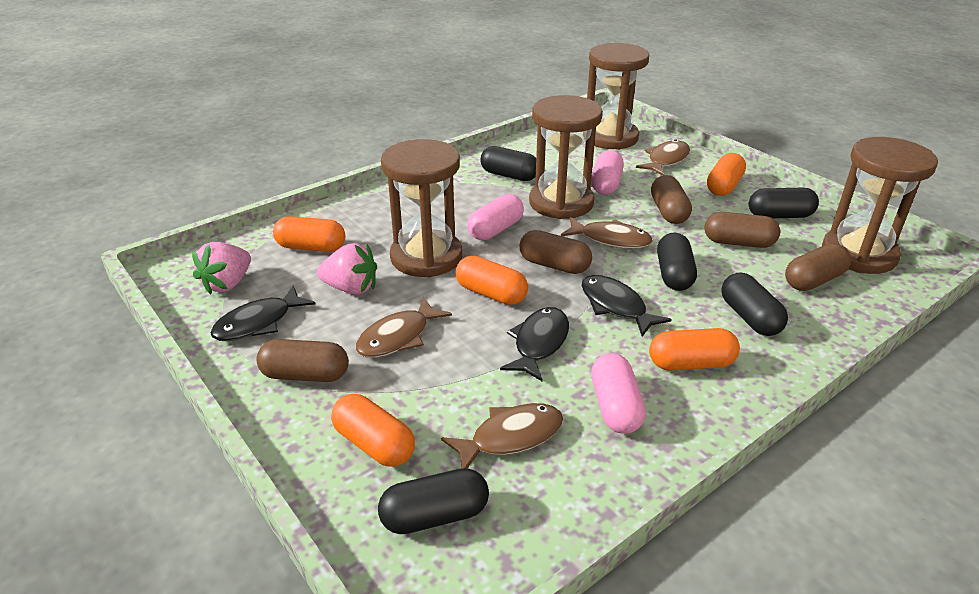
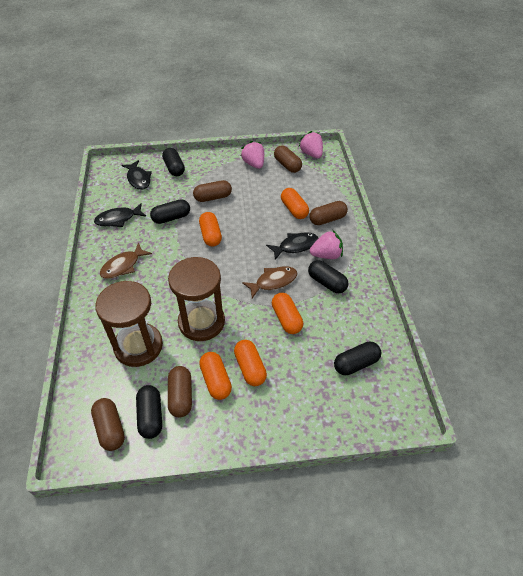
brown fish: 4 -> 2
brown hourglass: 4 -> 2
pink capsule: 3 -> 0
pink strawberry: 2 -> 3

